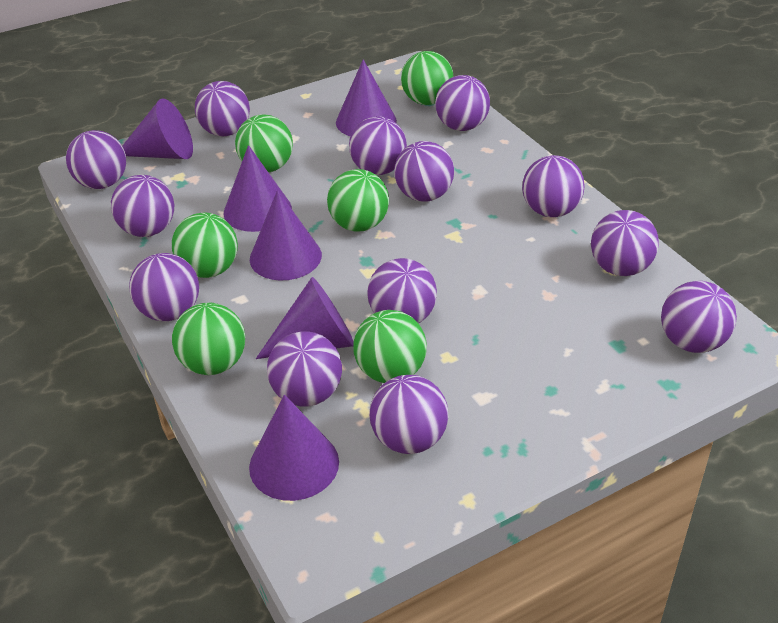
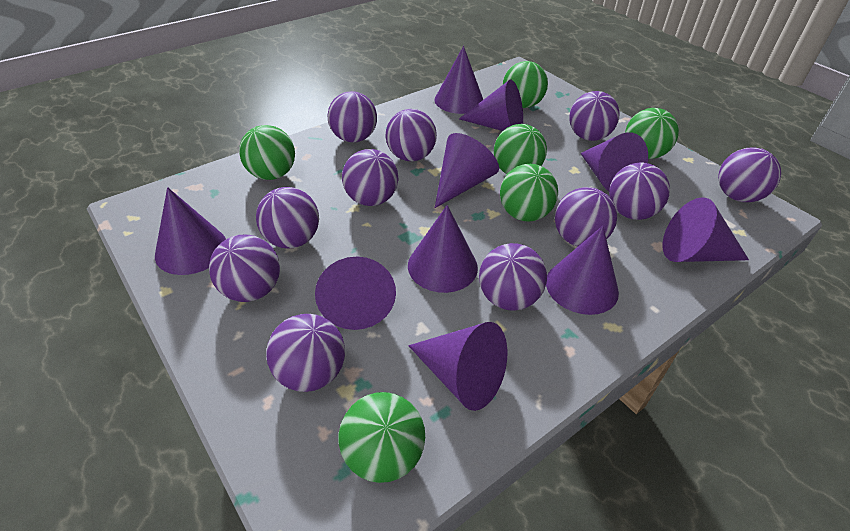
purple ball: 13 -> 11
purple cone: 6 -> 10

